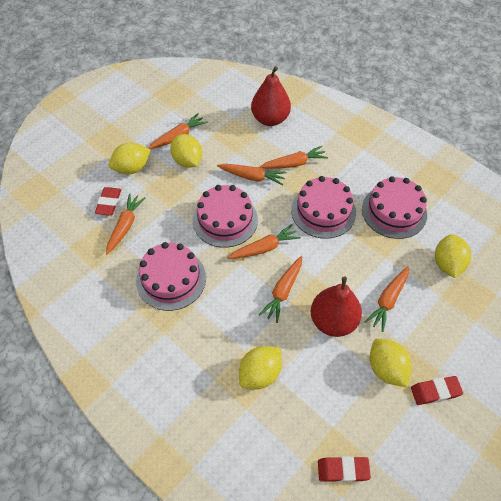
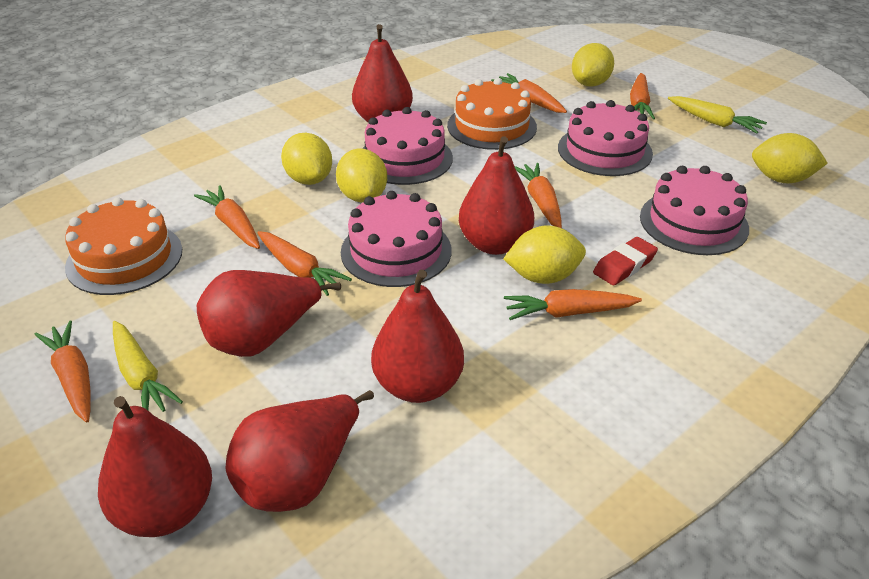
orange cake: 0 -> 2
red eraser: 3 -> 1
red pear: 2 -> 6
yellow carrot: 0 -> 2

